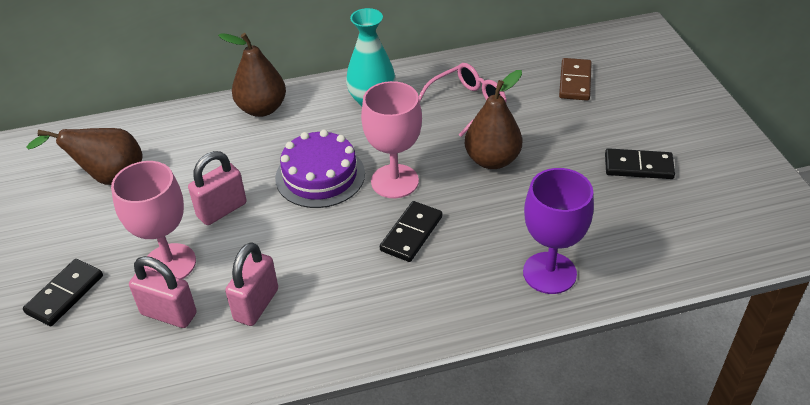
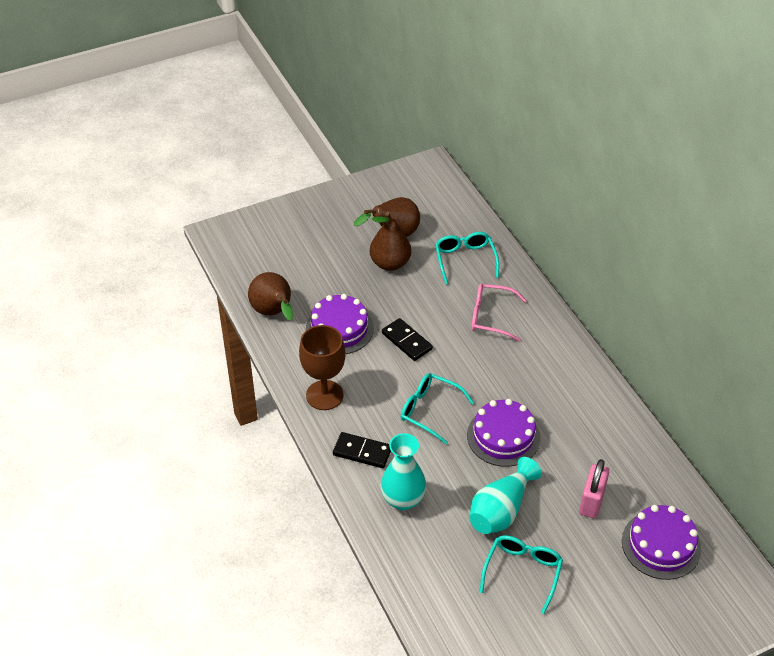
black domino: 3 -> 2
brown domino: 1 -> 0
brown goblet: 0 -> 1
pink goblet: 2 -> 0
pink padlock: 3 -> 1
purple cake: 1 -> 3
purple goblet: 1 -> 0
turquoise glasses: 0 -> 3
turquoise vase: 1 -> 2

